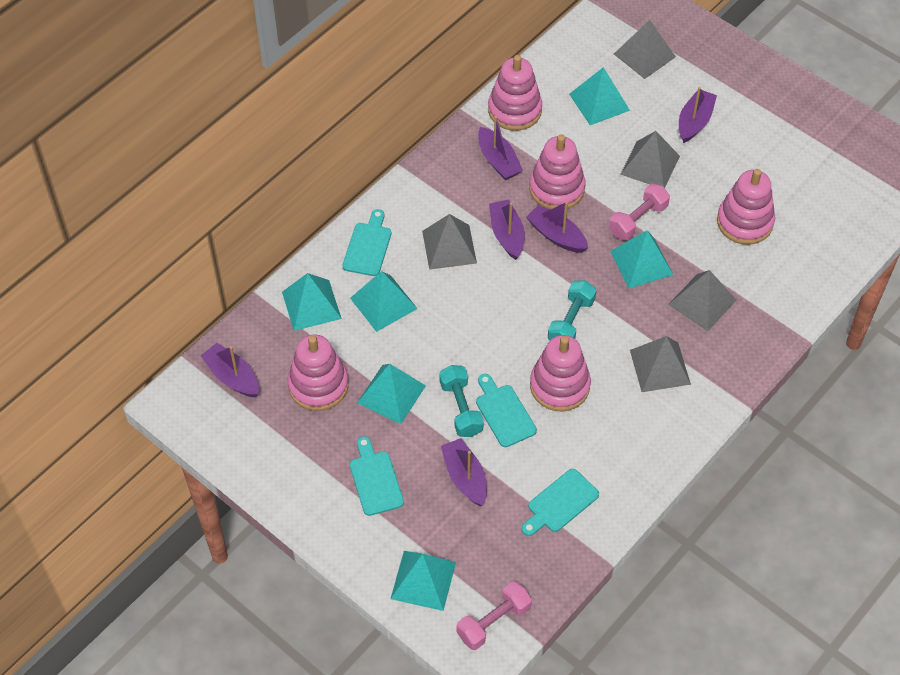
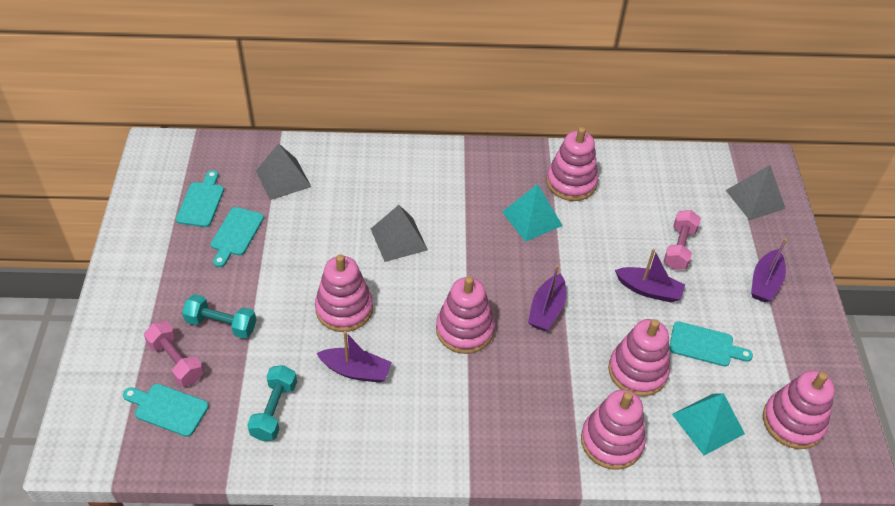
grey pyramid: 5 -> 3
pink stacking toy: 5 -> 6
purple boat: 6 -> 4
turquoise pyramid: 6 -> 2

